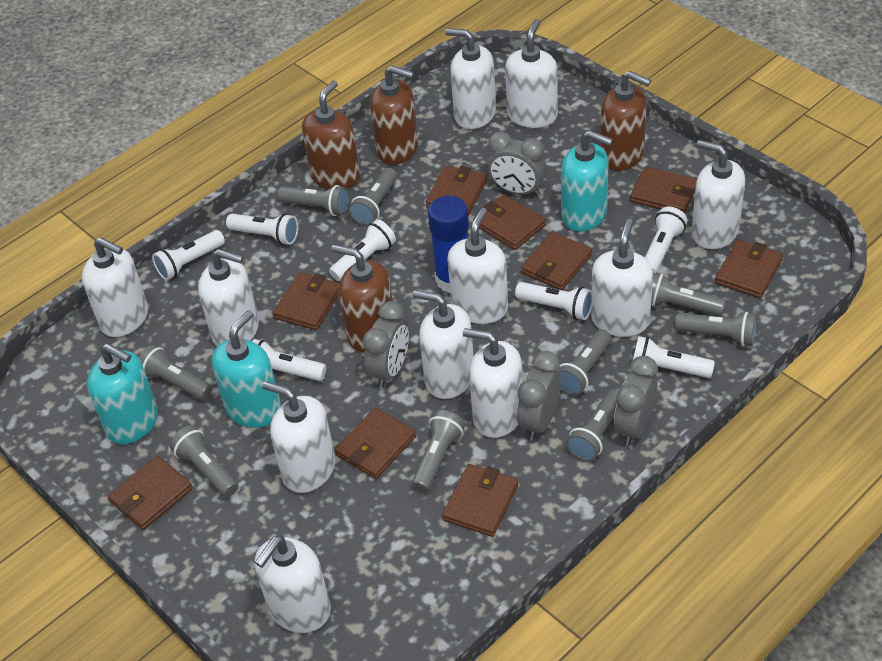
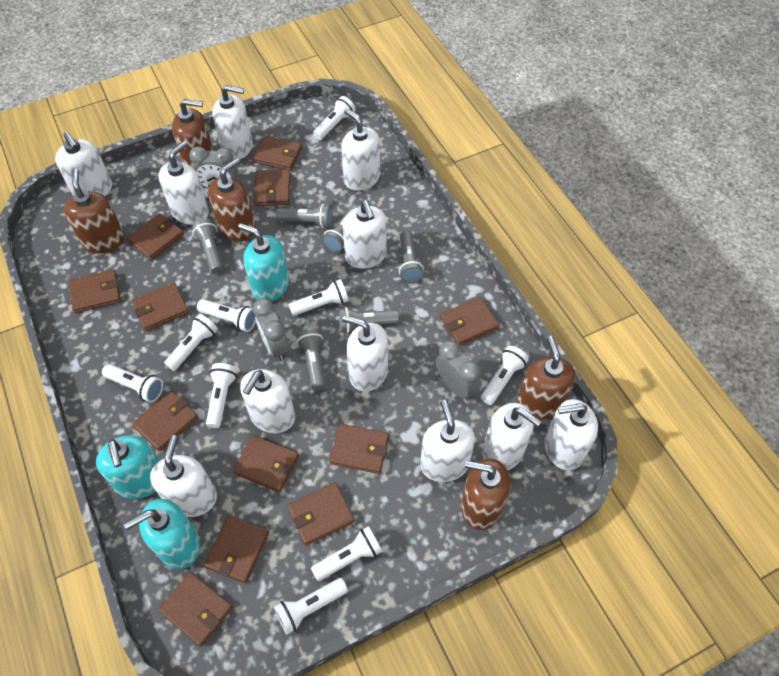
blue glue stick: 1 -> 0
brown soap dispenser: 4 -> 5
brown wallet: 9 -> 12
grey clock: 4 -> 3
grey flashlight: 9 -> 6
white flashlight: 7 -> 9

